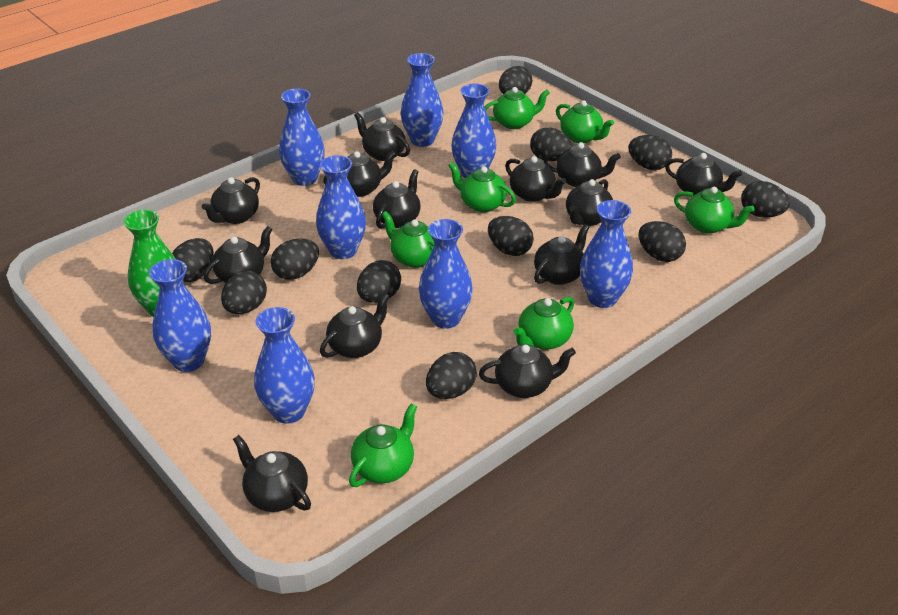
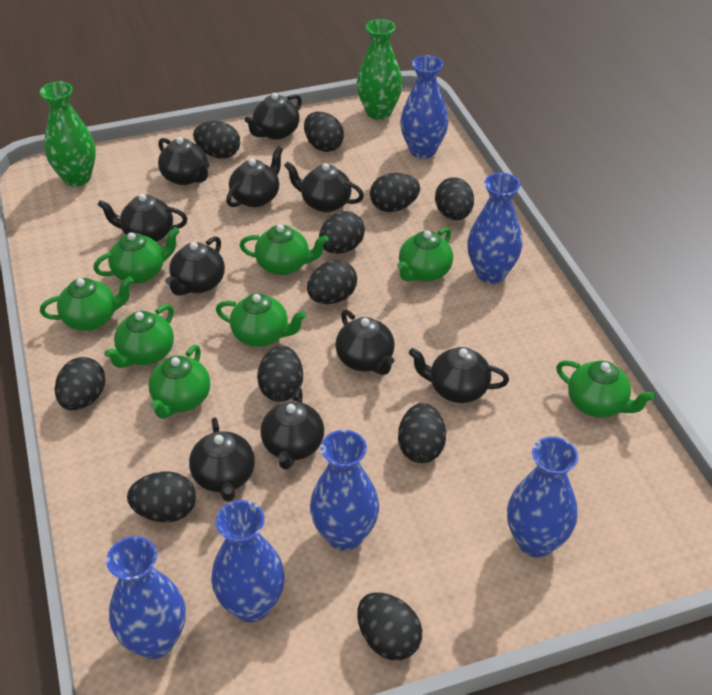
black teapot: 13 -> 10
blue vase: 8 -> 6
green teapot: 7 -> 8
green vase: 1 -> 2

